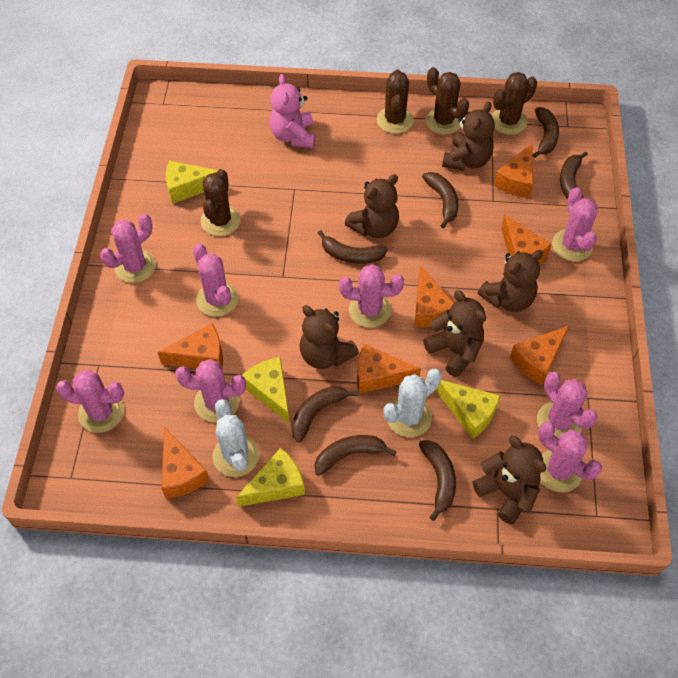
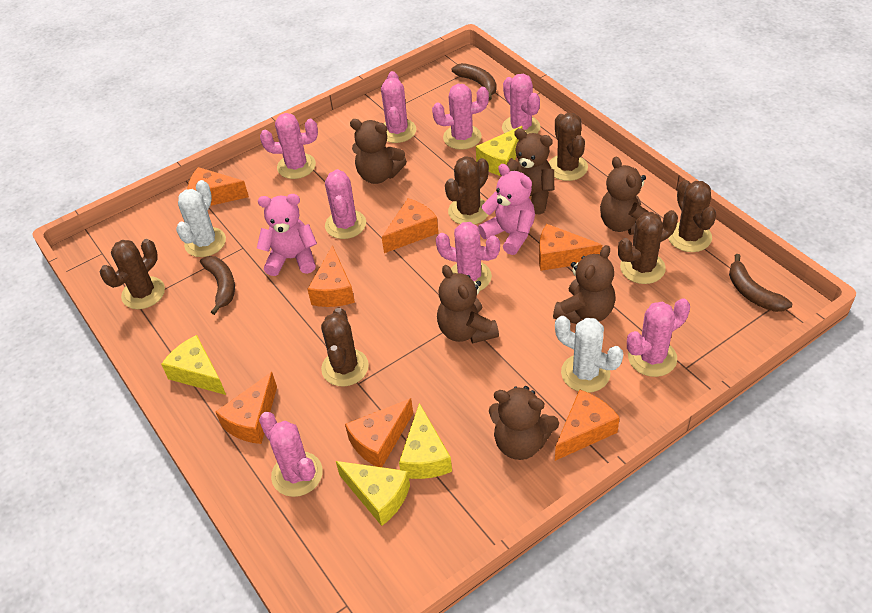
brown banana: 7 -> 3
brown cactus: 4 -> 6
pink teddy bear: 1 -> 2

